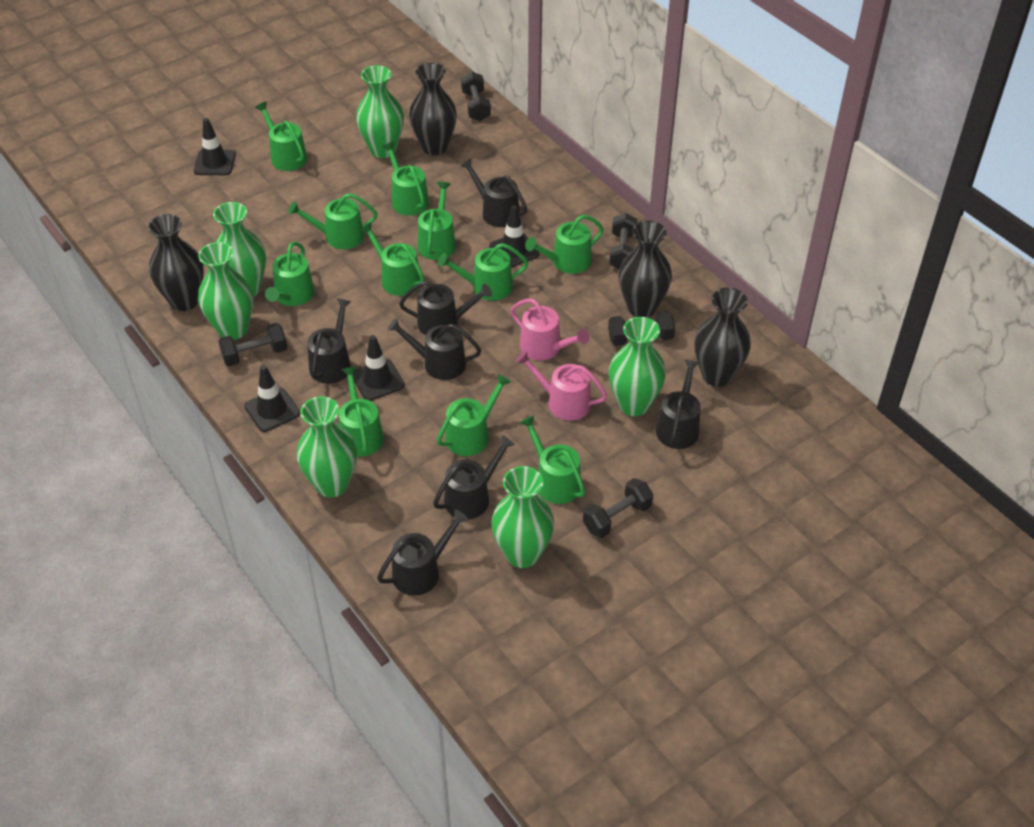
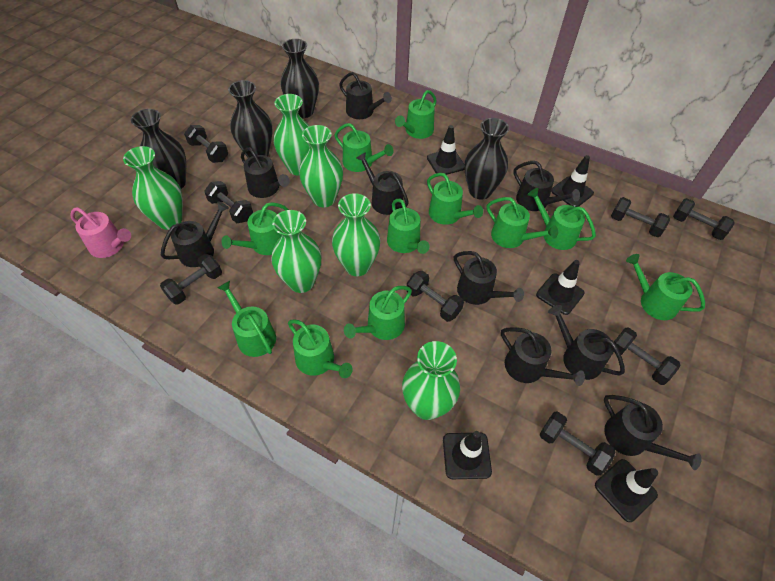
black dumbbell: 5 -> 8
black traffic cone: 4 -> 5
black watering can: 7 -> 9
pink watering can: 2 -> 1

